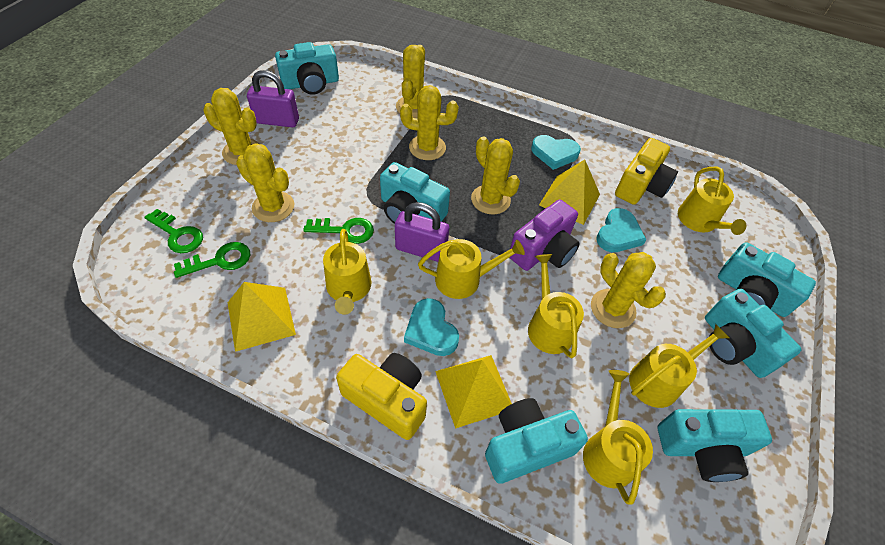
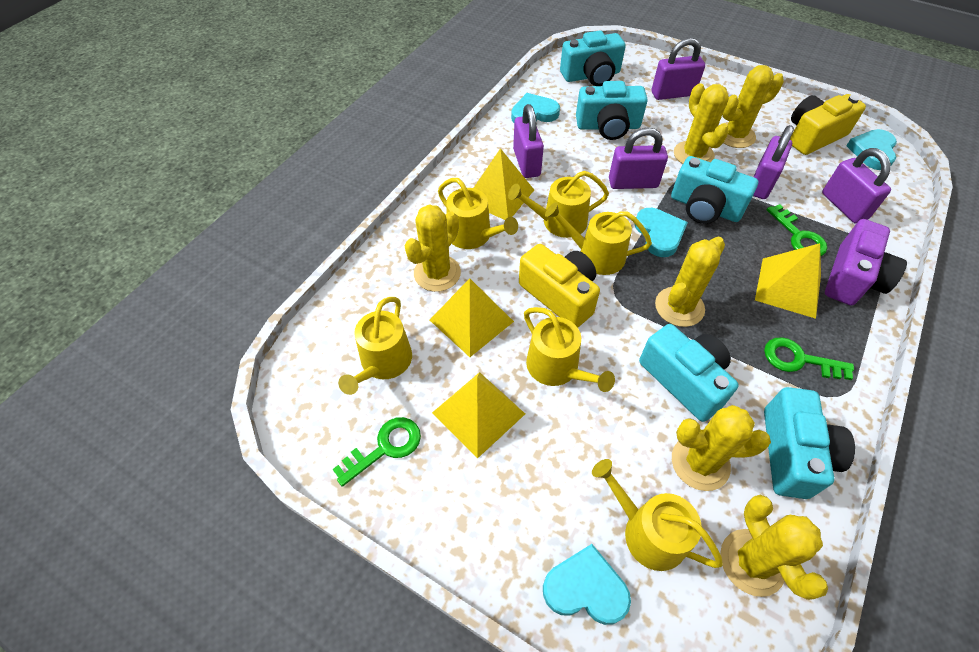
purple padlock: 2 -> 5
turquoise camera: 6 -> 5
turquoise heart: 3 -> 4
yellow pyramid: 3 -> 4

